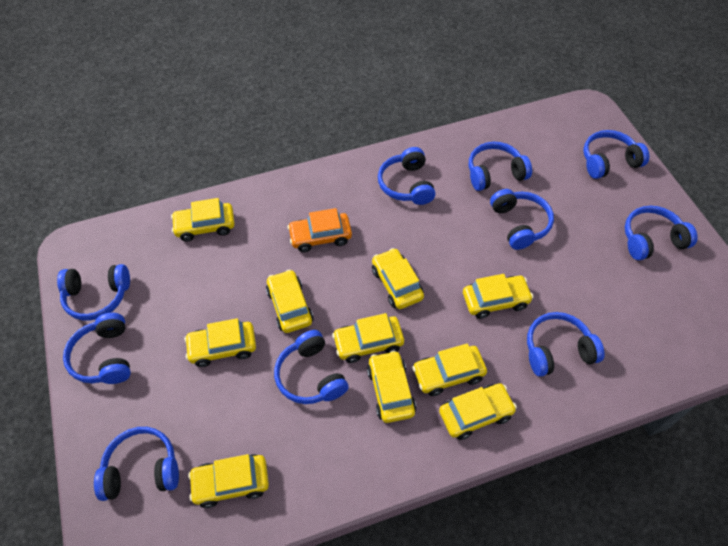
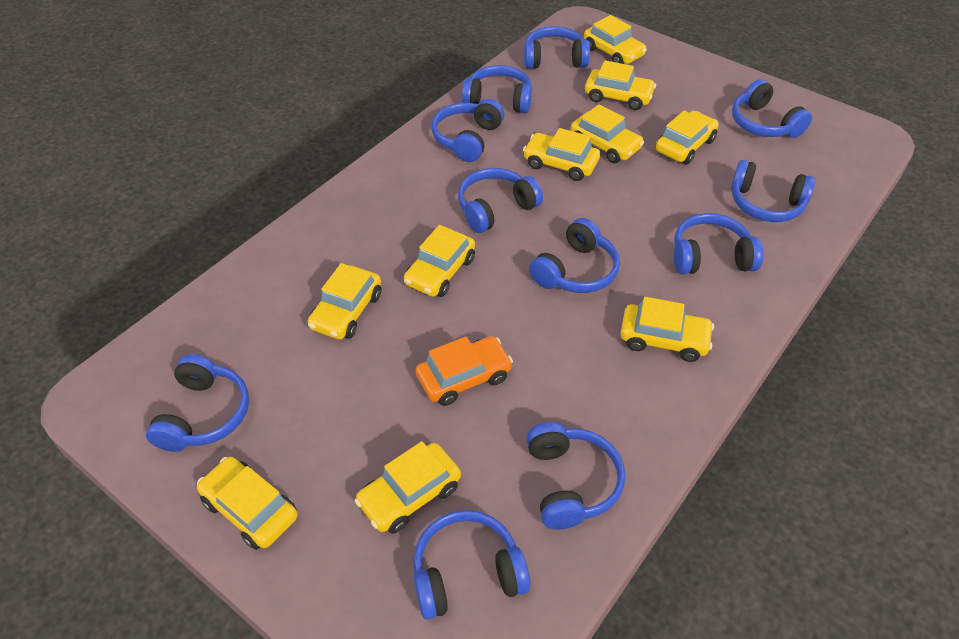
blue headphones: 10 -> 11

